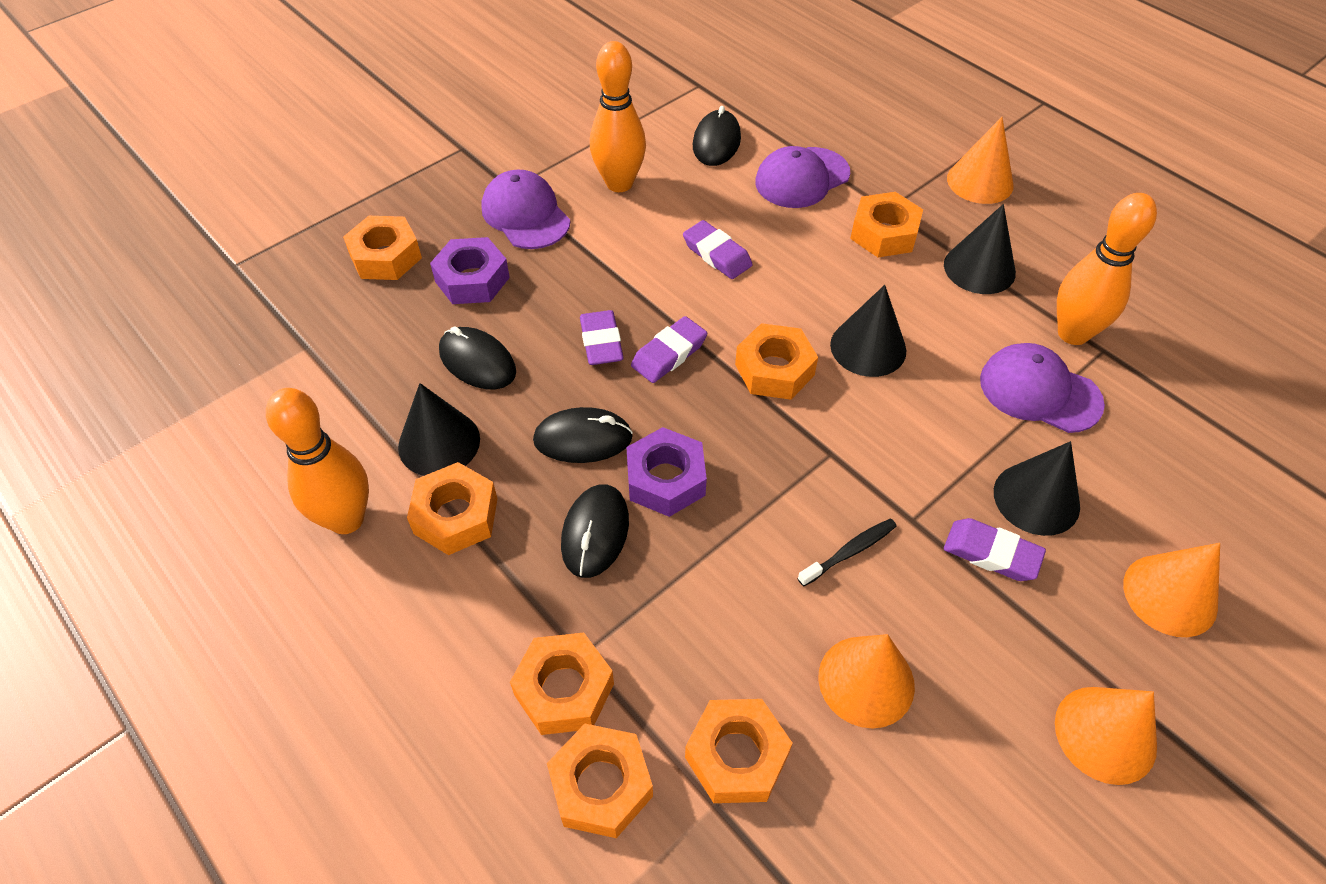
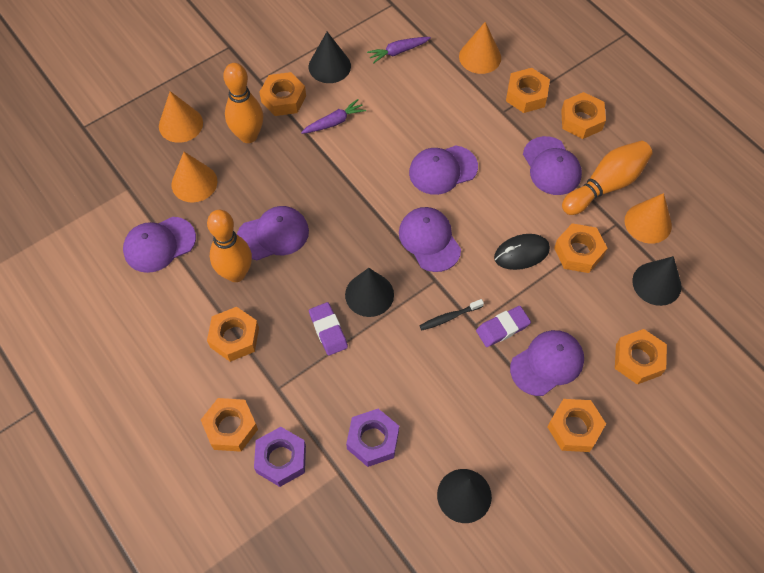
black mouse: 4 -> 1
orange nut: 7 -> 8
purple cap: 3 -> 6
purple carrot: 0 -> 2
purple eraser: 4 -> 2

